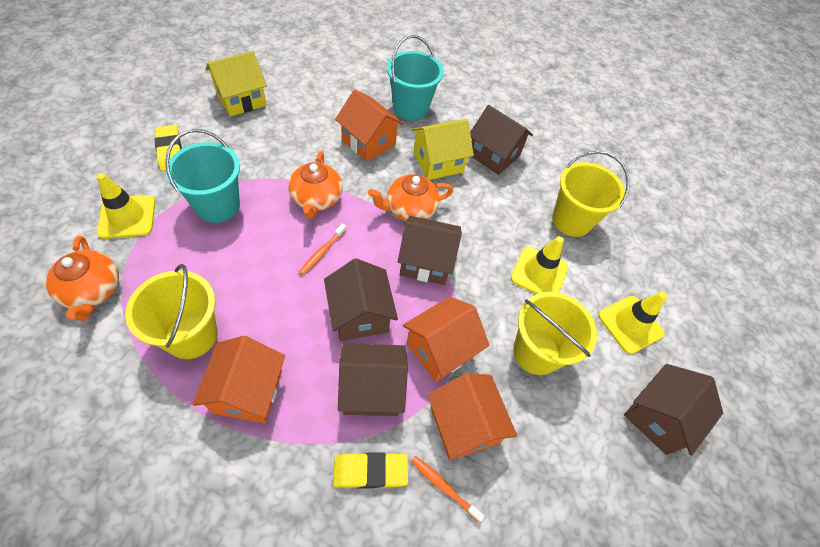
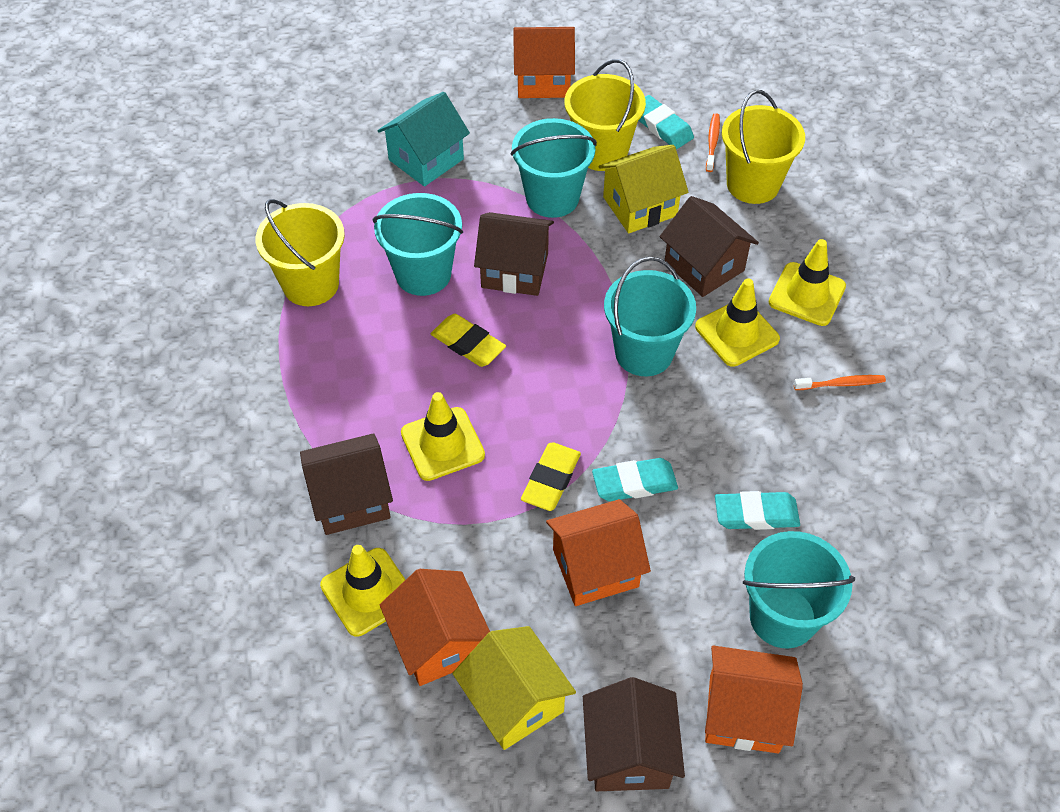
brown house: 5 -> 4
orange teapot: 3 -> 0
turquoise bucket: 2 -> 4
turquoise eraser: 0 -> 3
turquoise house: 0 -> 1
yellow traffic cone: 3 -> 4

